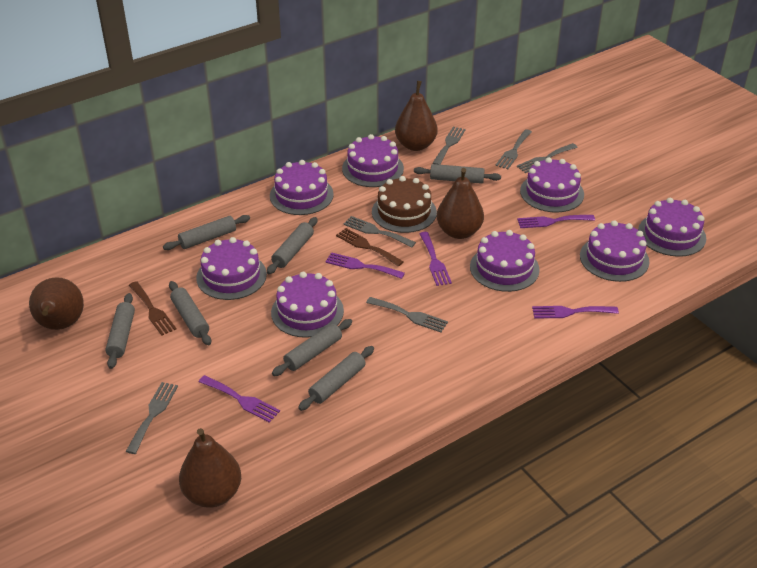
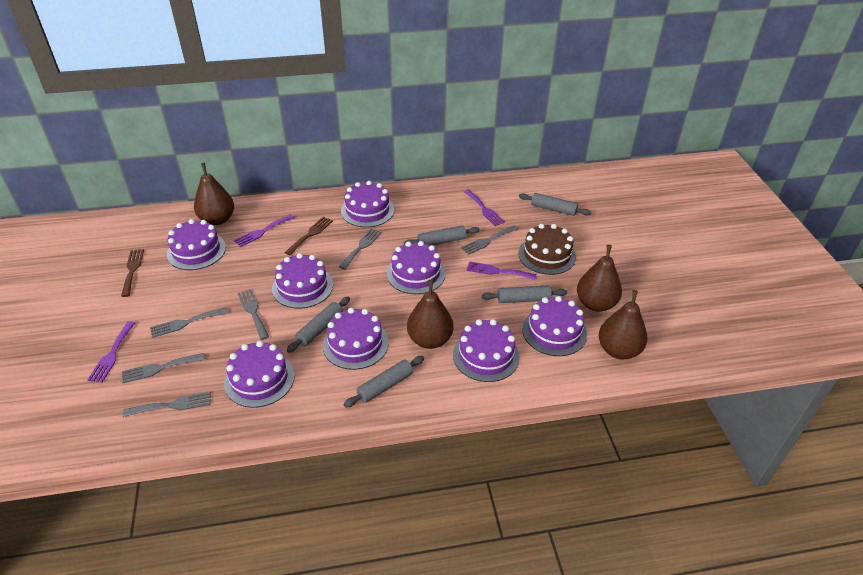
grey rolling pin: 7 -> 5
purple fork: 5 -> 4

